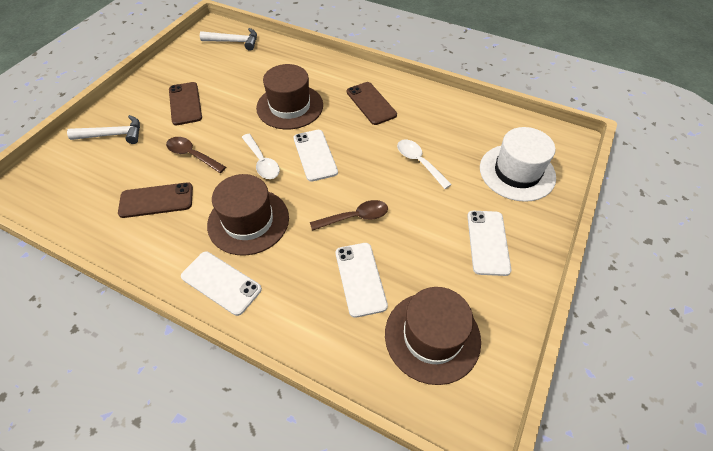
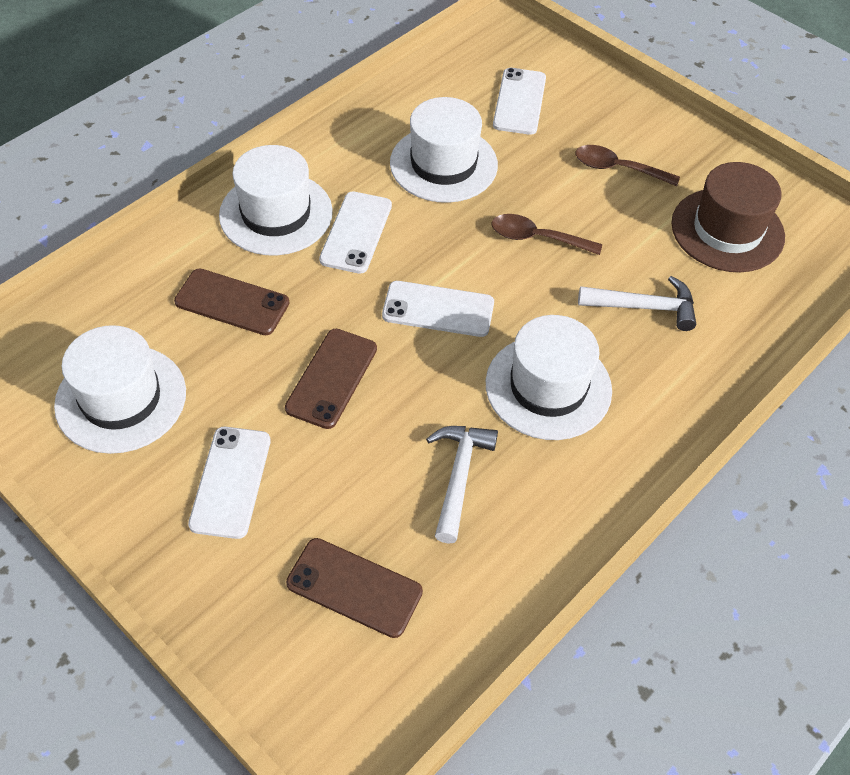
brown hat: 3 -> 1
white hat: 1 -> 4
white spoon: 2 -> 0

